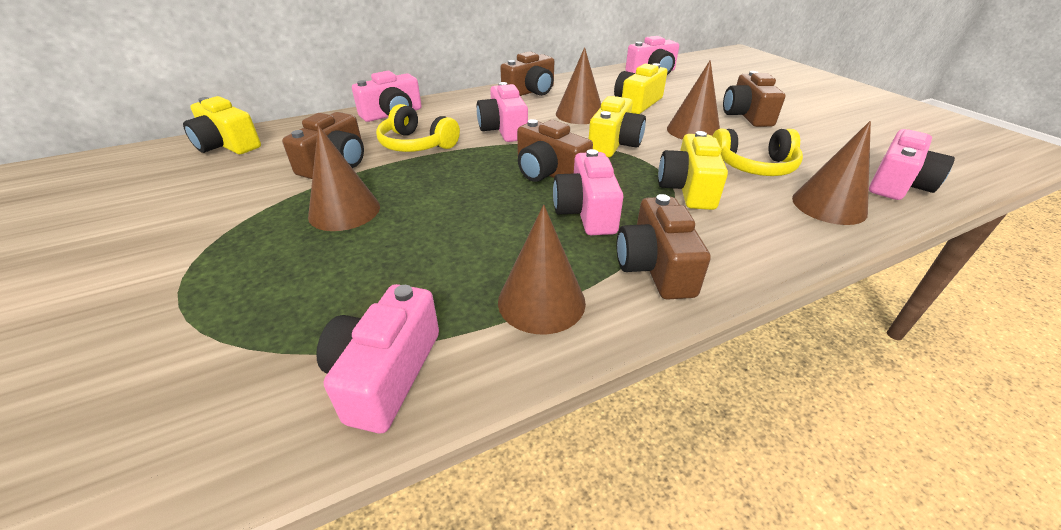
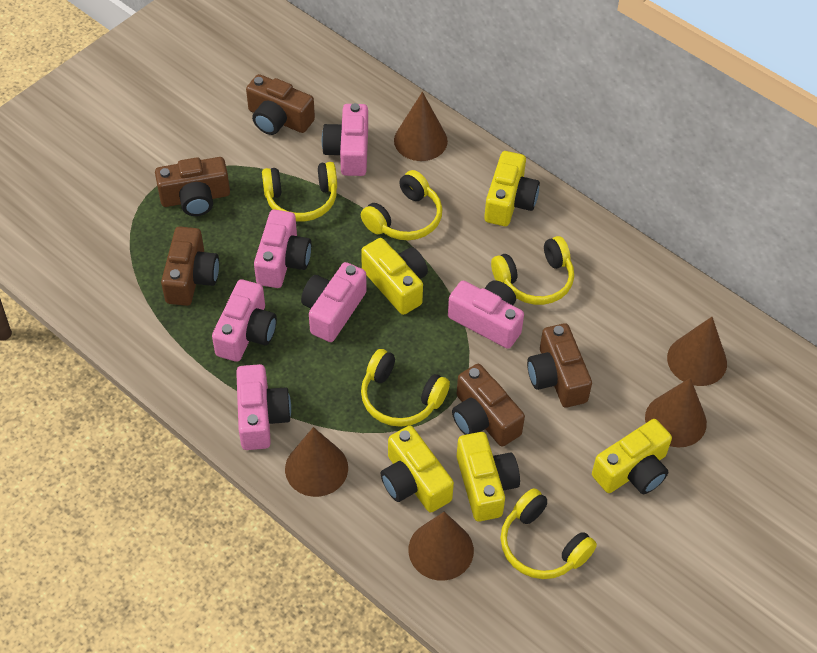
yellow camera: 4 -> 5
yellow headphones: 2 -> 5

